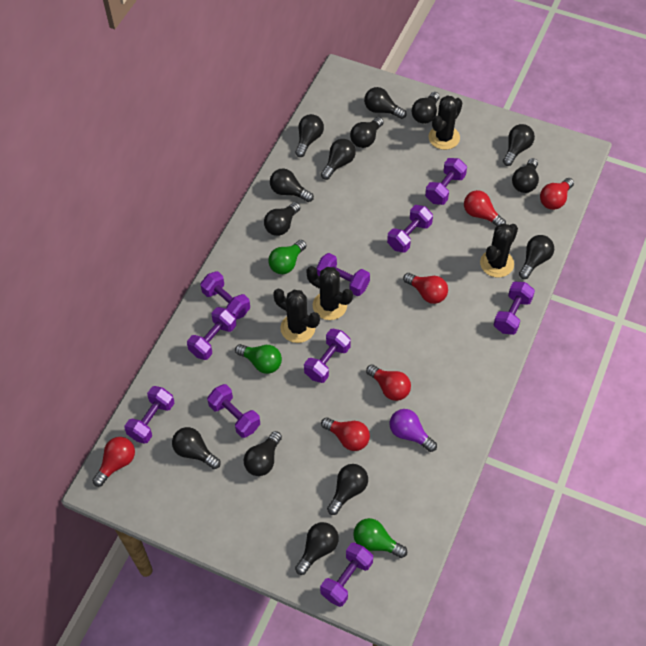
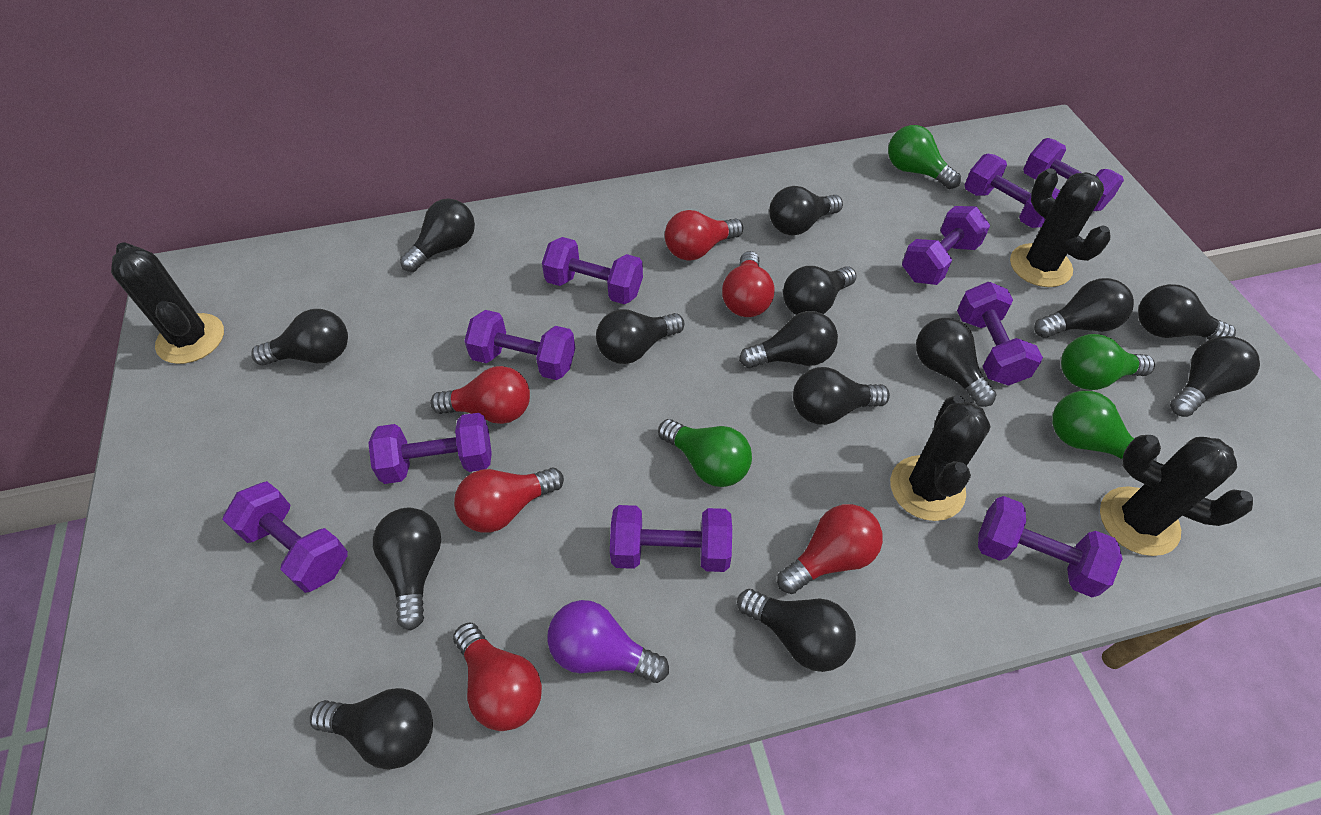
green light bulb: 3 -> 4

